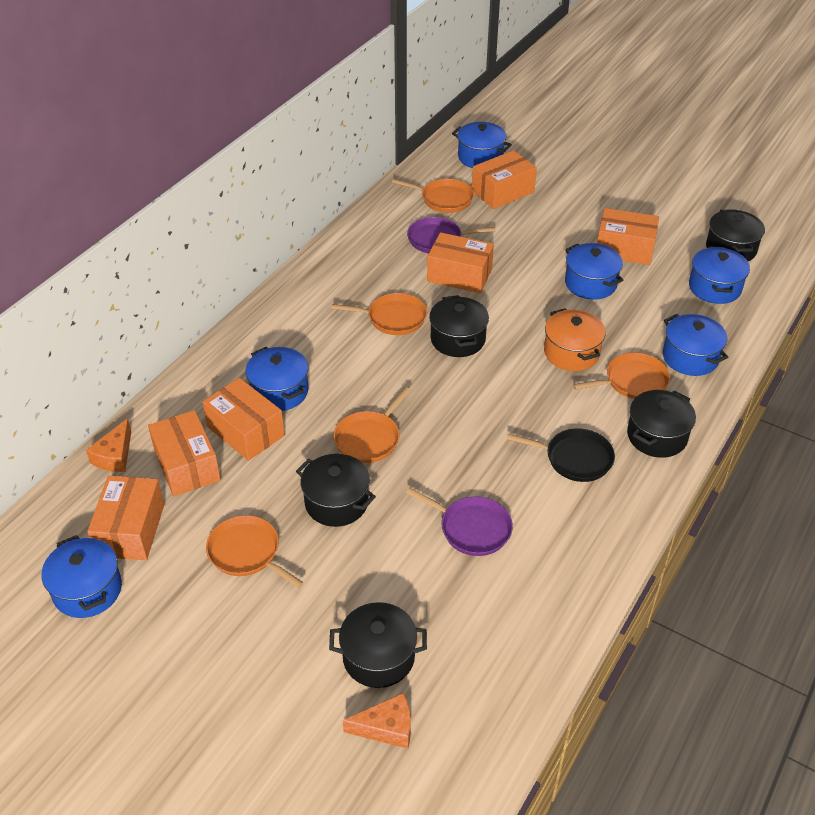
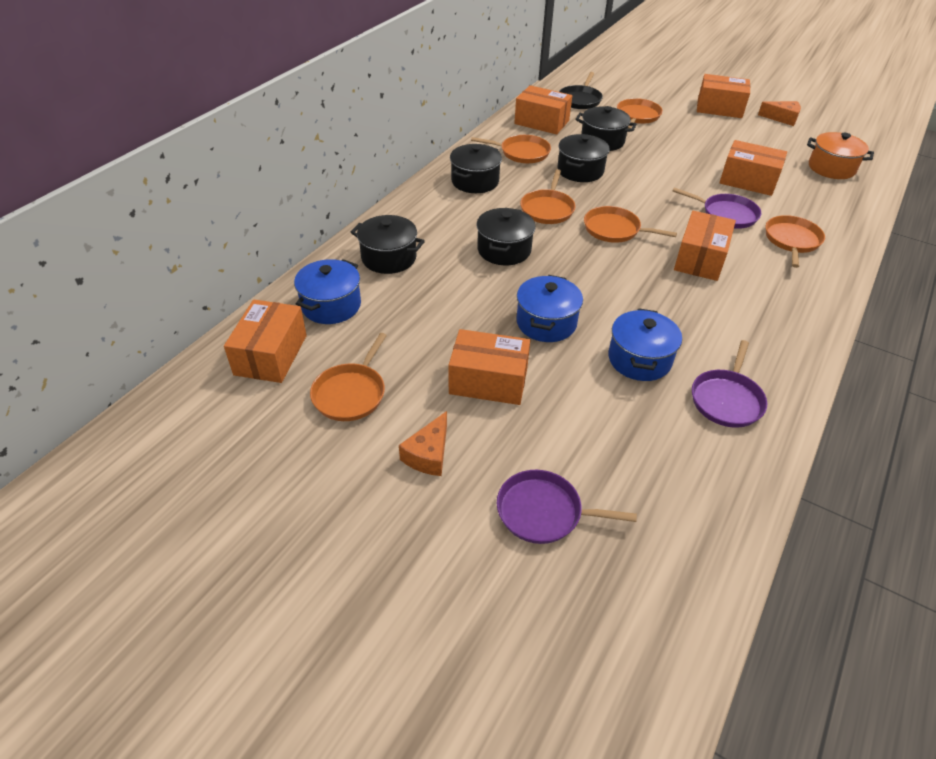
blue pot: 6 -> 3
orange pan: 5 -> 6
purple pan: 2 -> 3

